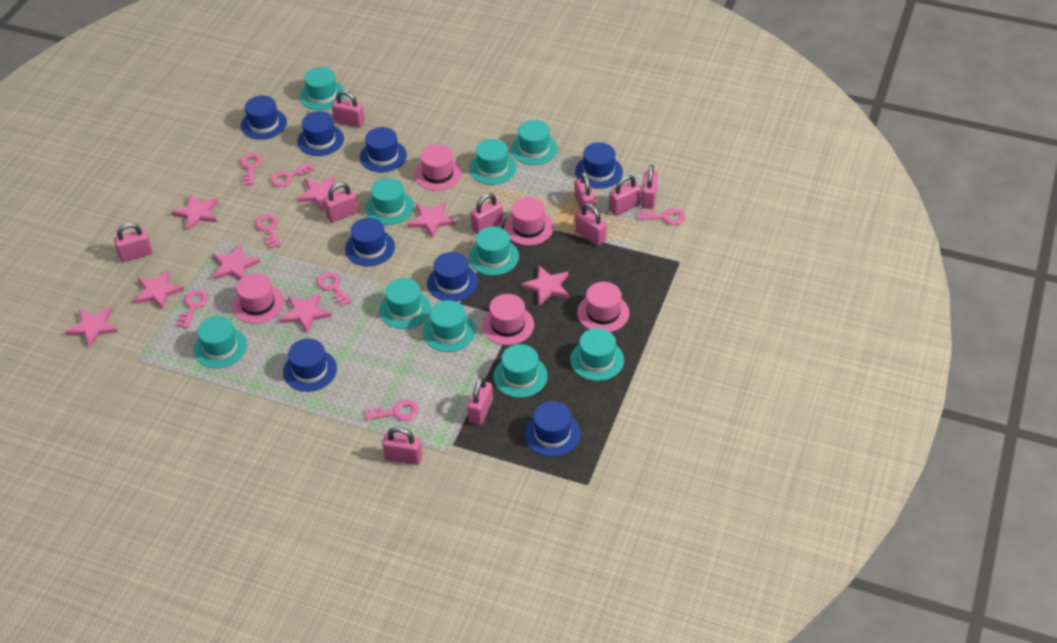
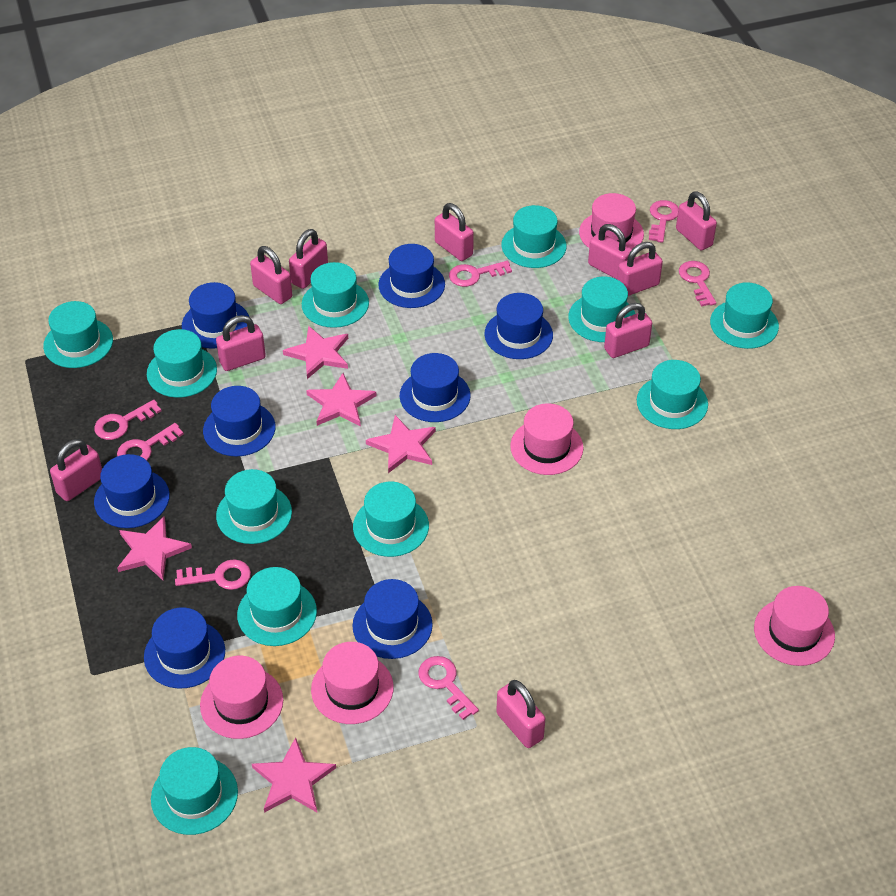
pink star: 8 -> 5
turquoise hat: 10 -> 11

